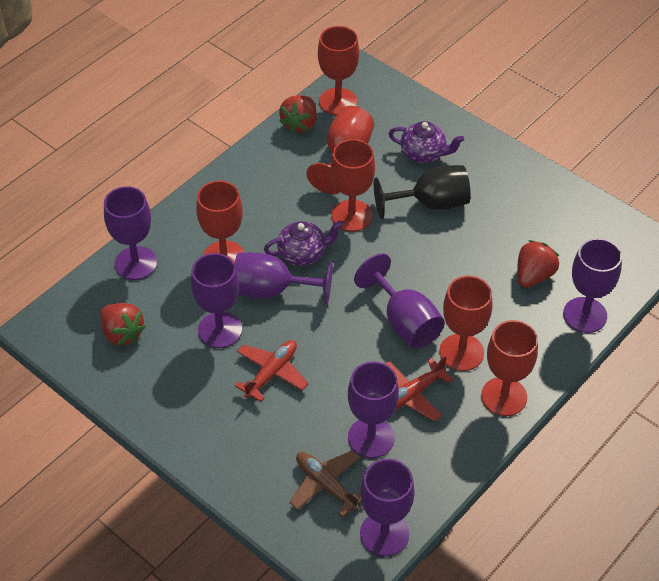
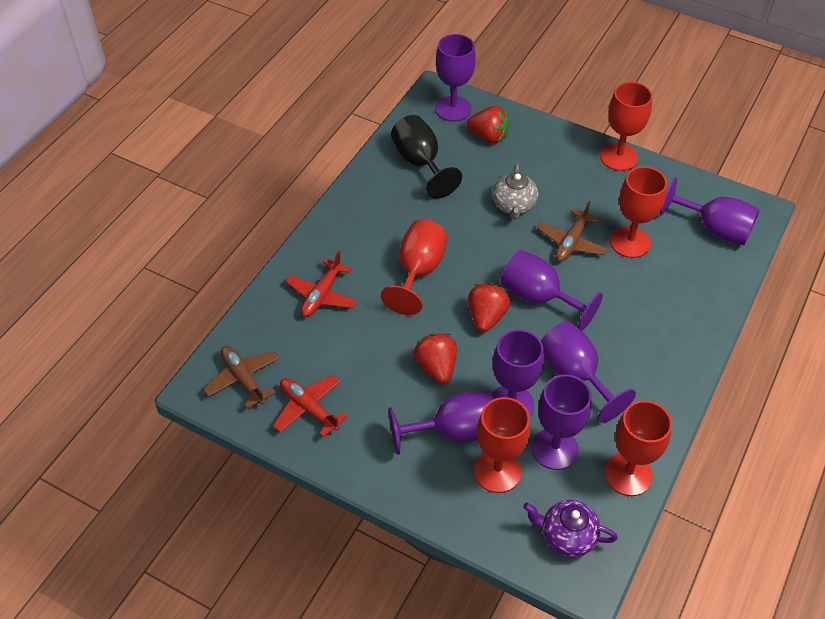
brown plane: 1 -> 2
grey teapot: 0 -> 1
purple teapot: 2 -> 1
red goblet: 6 -> 5

